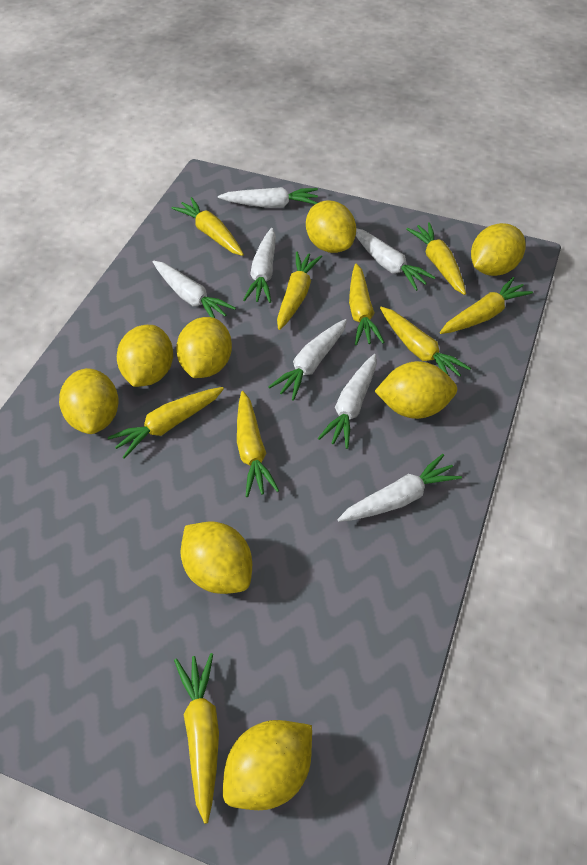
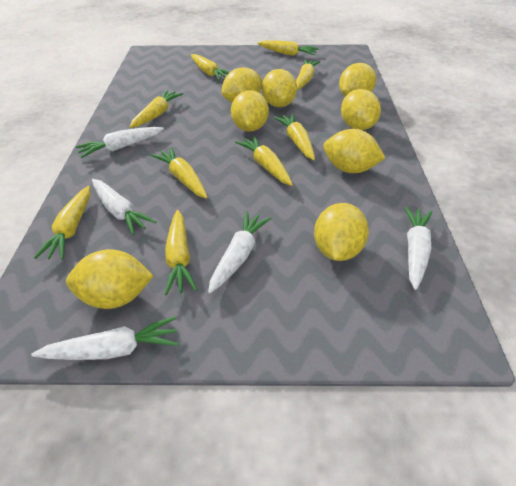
white carrot: 7 -> 5

